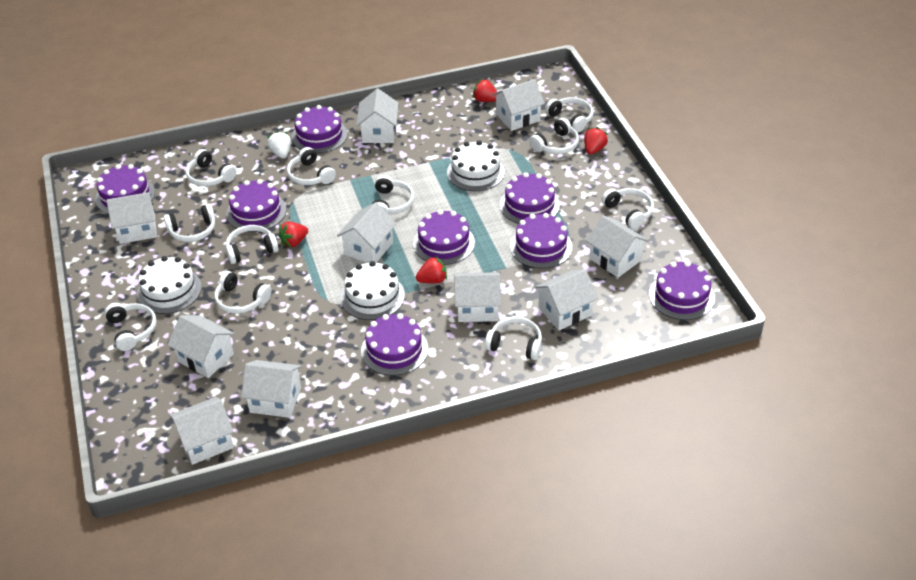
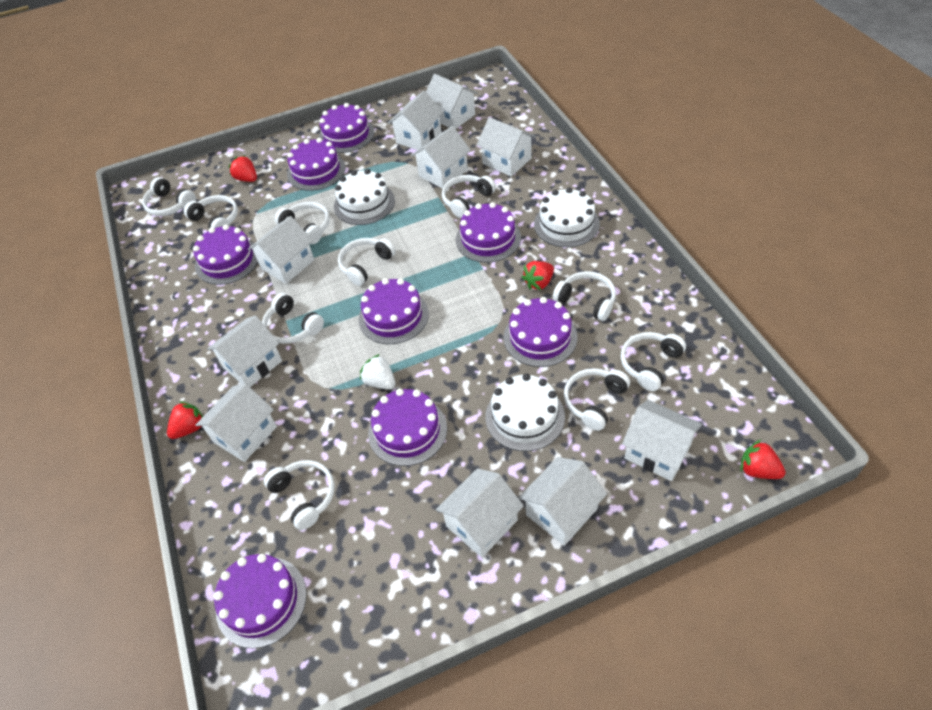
white headphones: 11 -> 10

